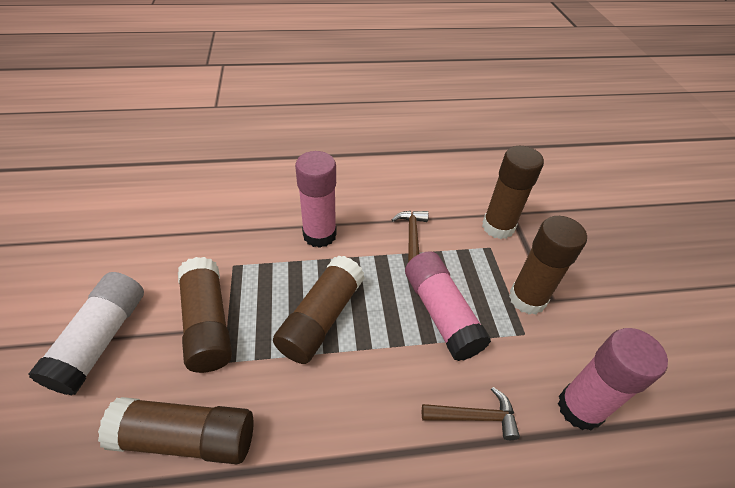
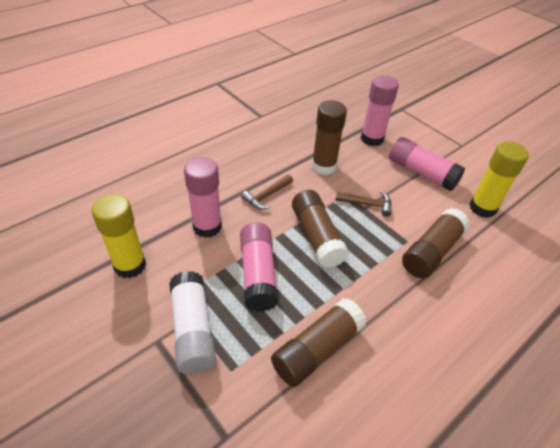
brown glue stick: 5 -> 4
pink glue stick: 3 -> 4
yellow glue stick: 0 -> 2

